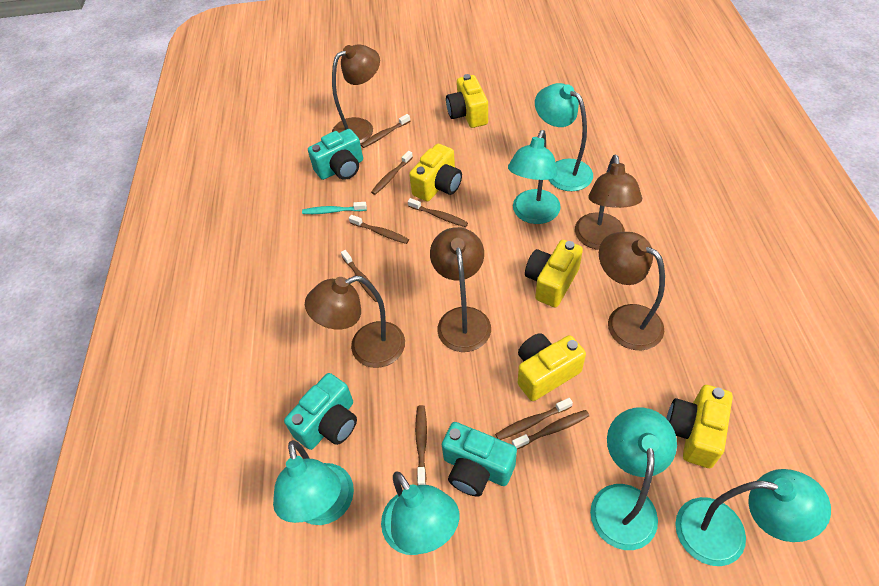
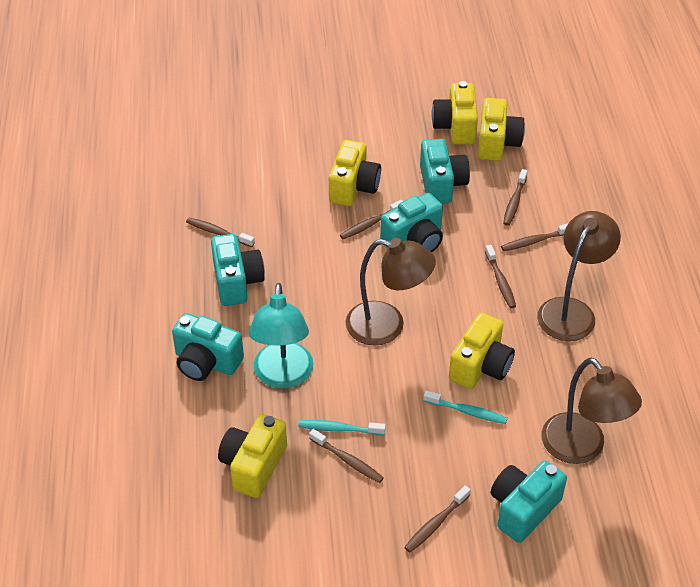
brown lamp: 5 -> 3
brown toothbrush: 8 -> 7
turquoise camera: 3 -> 5
turquoise lamp: 6 -> 1
turquoise toothbrush: 1 -> 2

